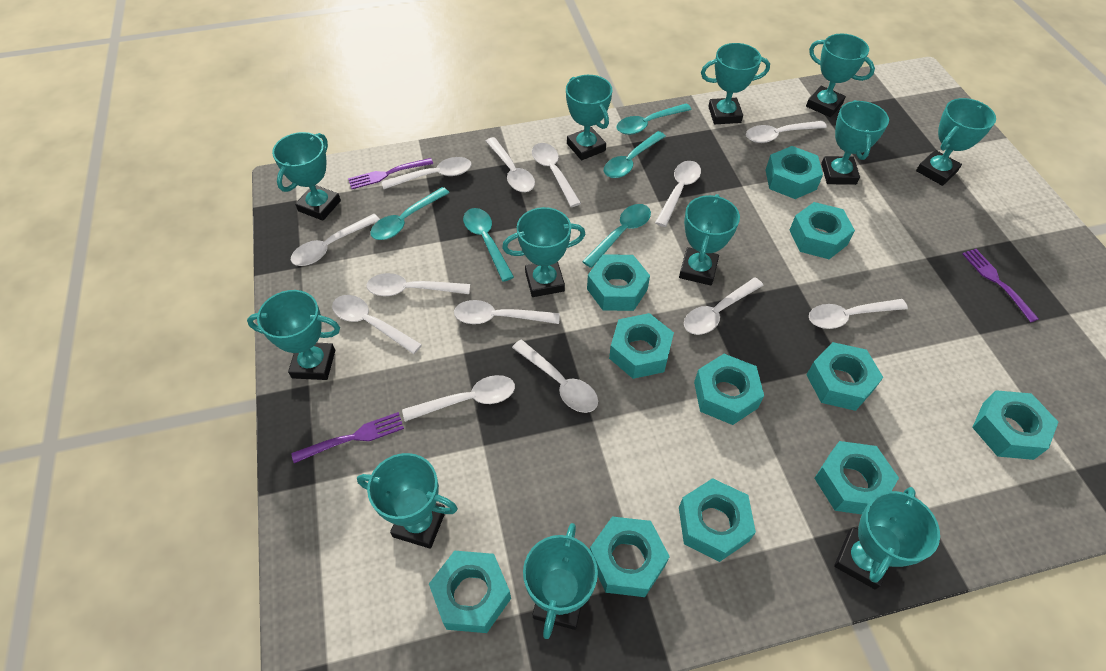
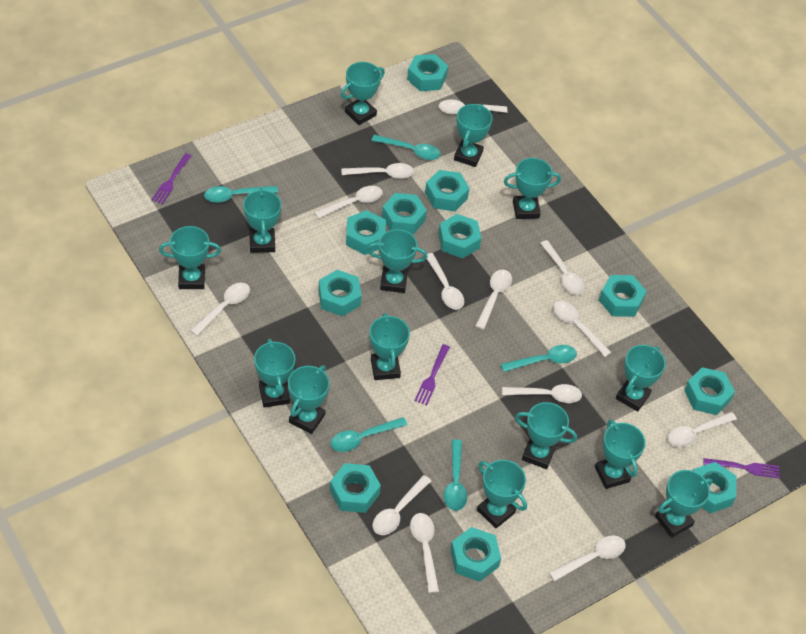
turquoise trophy: 12 -> 14

